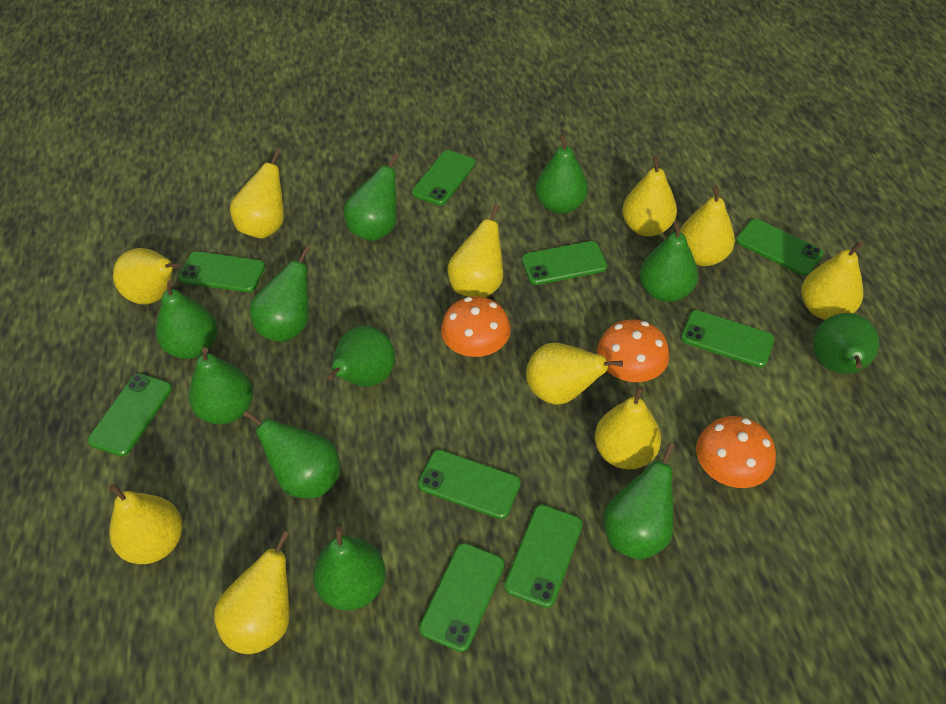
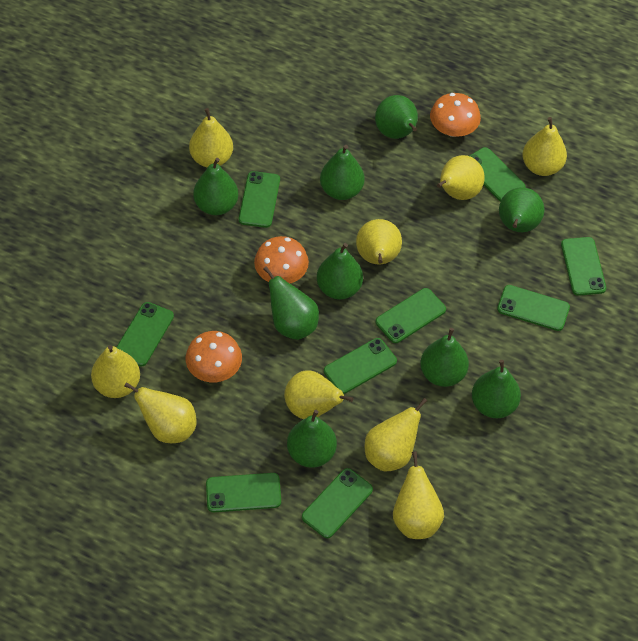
green pear: 11 -> 9
yellow pear: 10 -> 9

